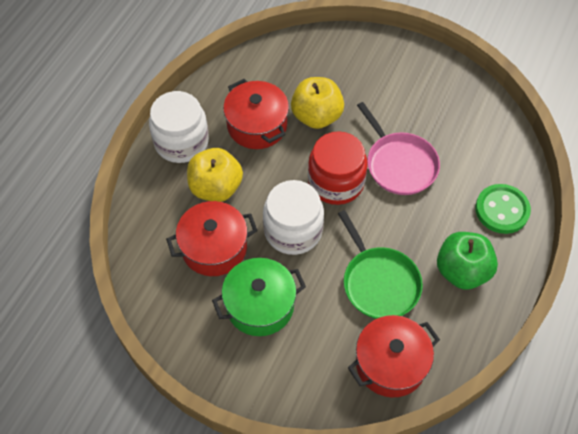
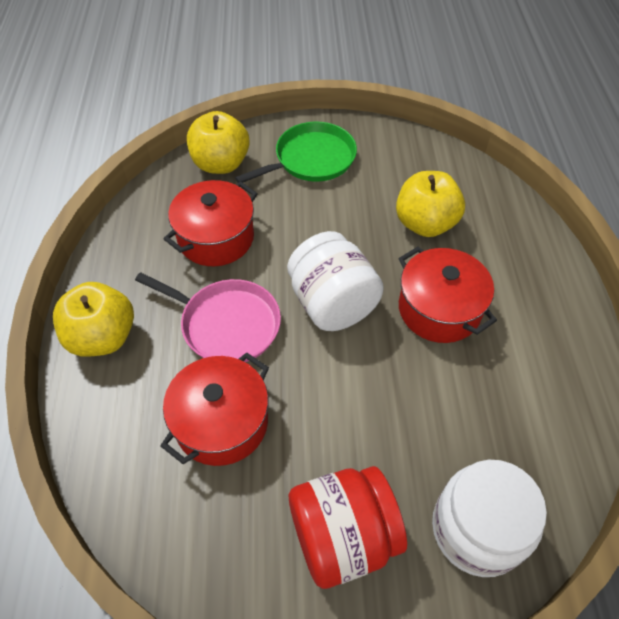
green apple: 1 -> 0
green button: 1 -> 0
green pot: 1 -> 0
yellow apple: 2 -> 3

